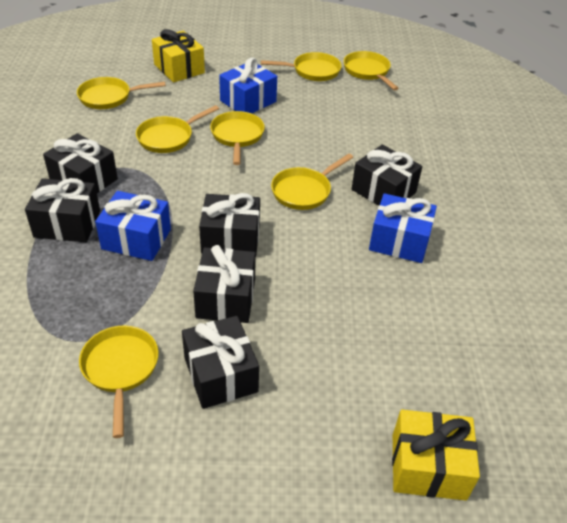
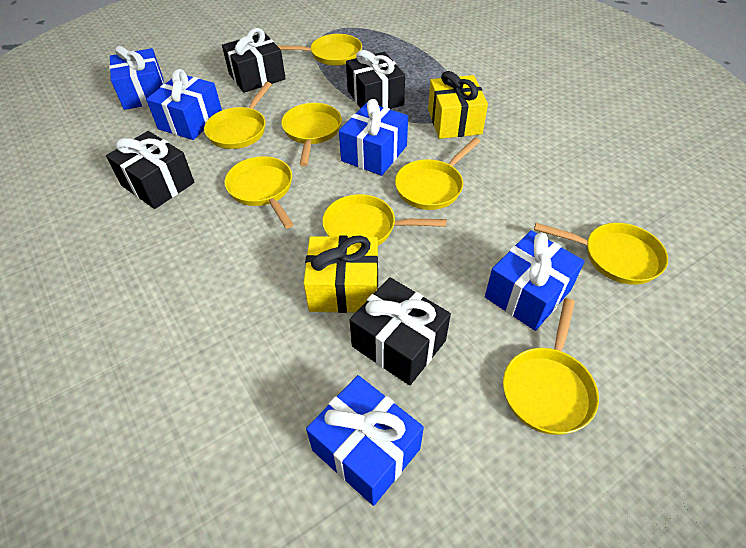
black gift: 6 -> 4
blue gift: 3 -> 5
yellow pan: 7 -> 8

